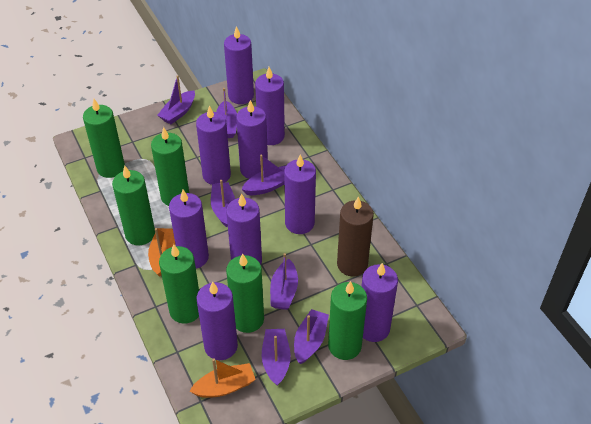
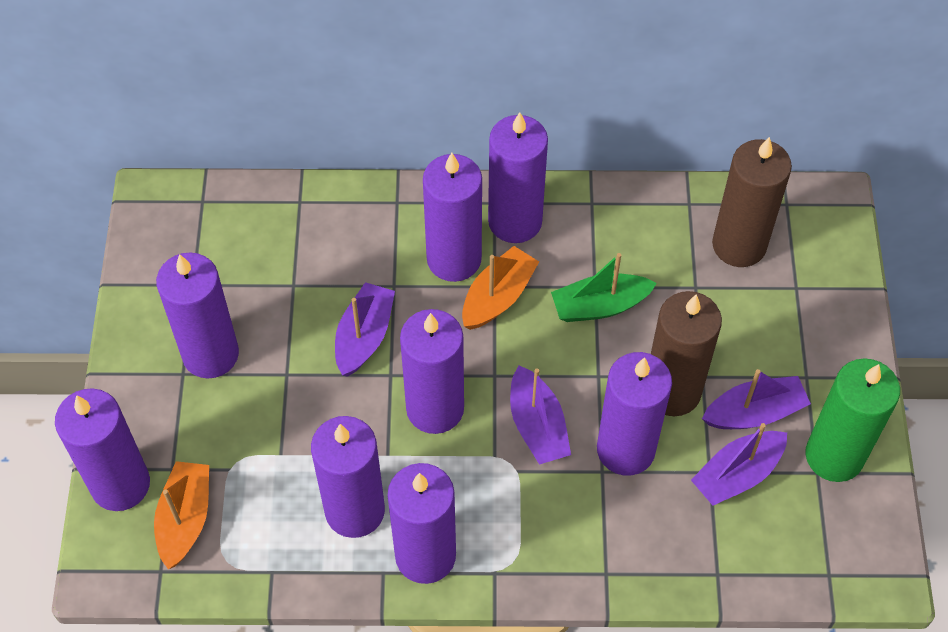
brown candle: 1 -> 2
green boat: 0 -> 1
green candle: 6 -> 1
purple boat: 7 -> 4
purple candle: 9 -> 8

